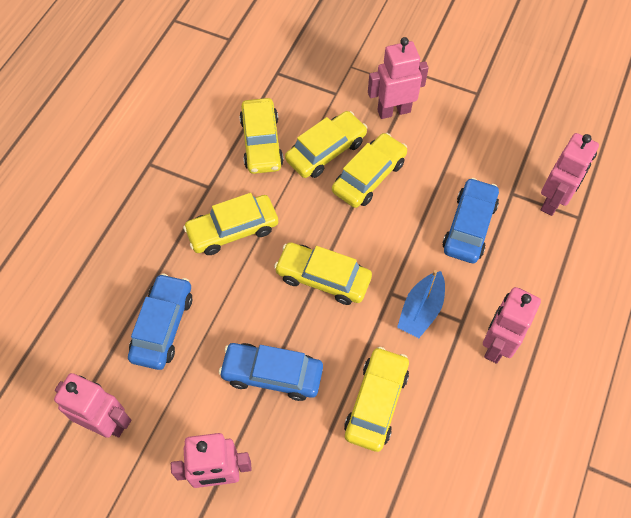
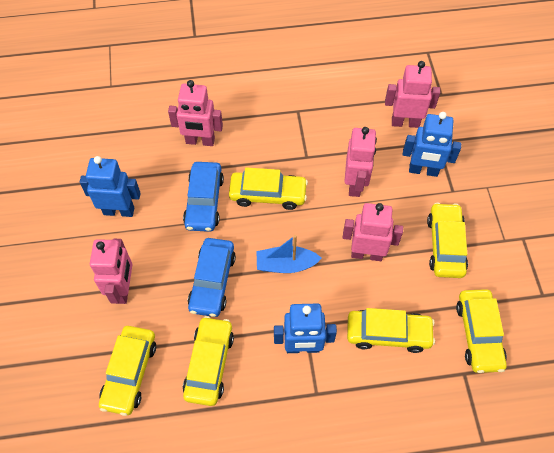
blue car: 3 -> 2
blue robot: 0 -> 3

